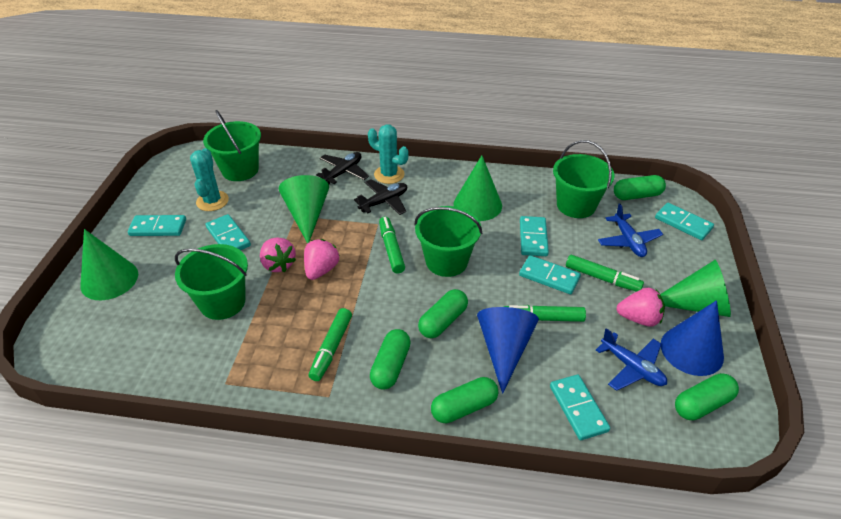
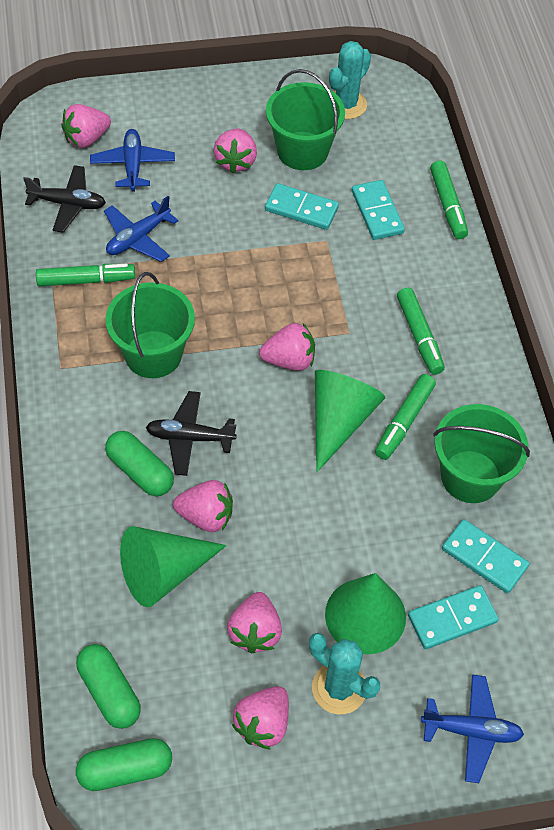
blue cone: 2 -> 0
blue plane: 2 -> 3
green bucket: 4 -> 3
green capsule: 5 -> 3
green cone: 4 -> 3
pink strawberry: 3 -> 6
turquoise domino: 6 -> 4

